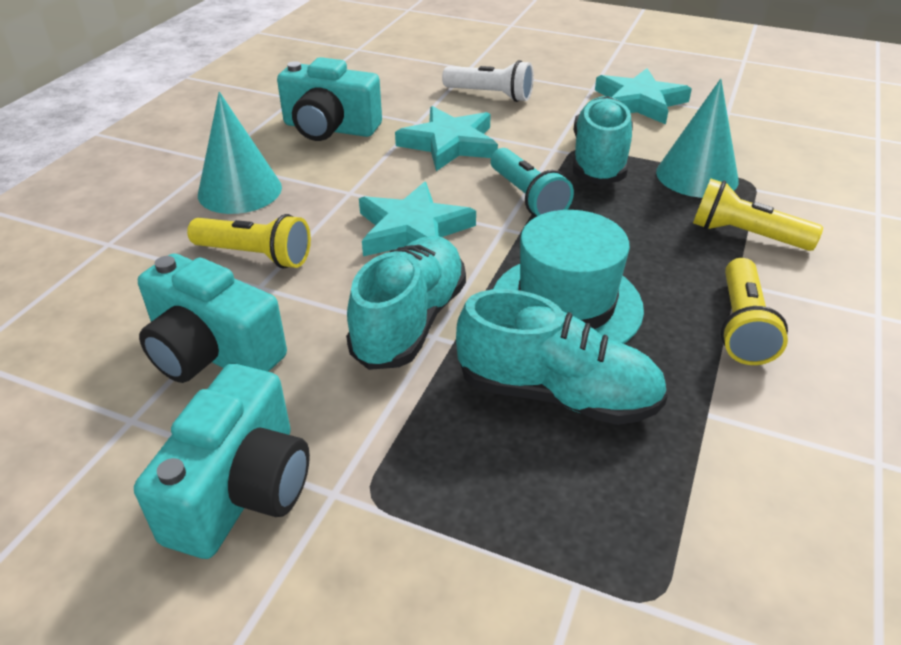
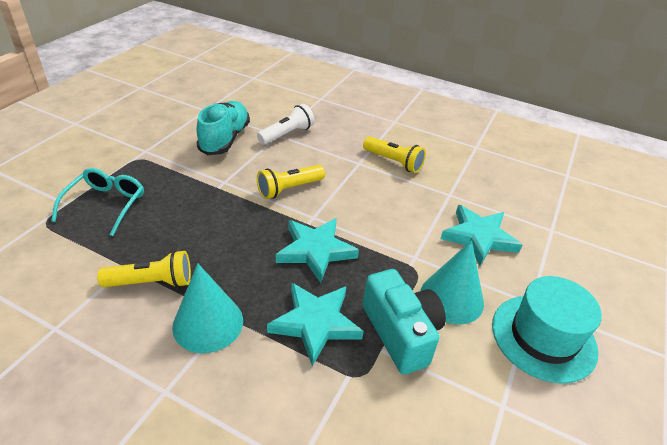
turquoise camera: 3 -> 1
turquoise flashlight: 1 -> 0
turquoise glasses: 0 -> 1
turquoise shoe: 3 -> 1

